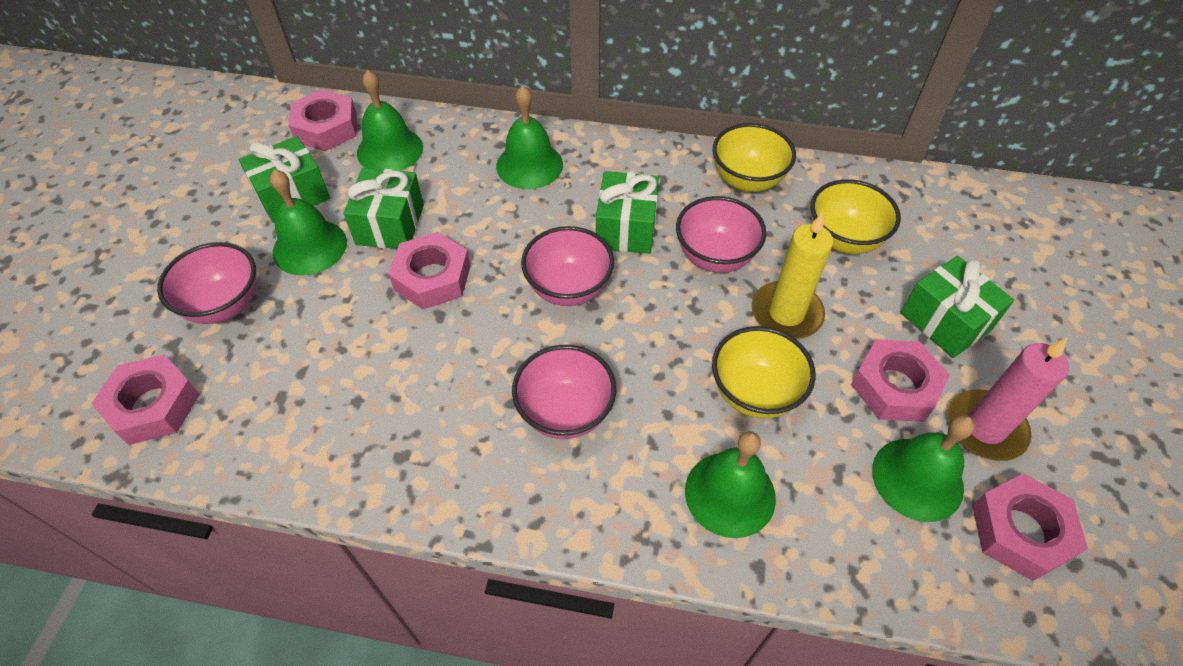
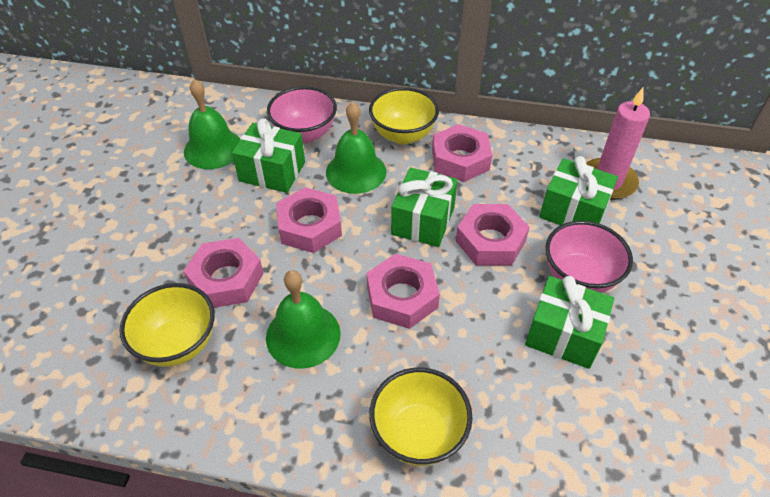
green bell: 5 -> 3
pink bowl: 4 -> 2
yellow candle: 1 -> 0

